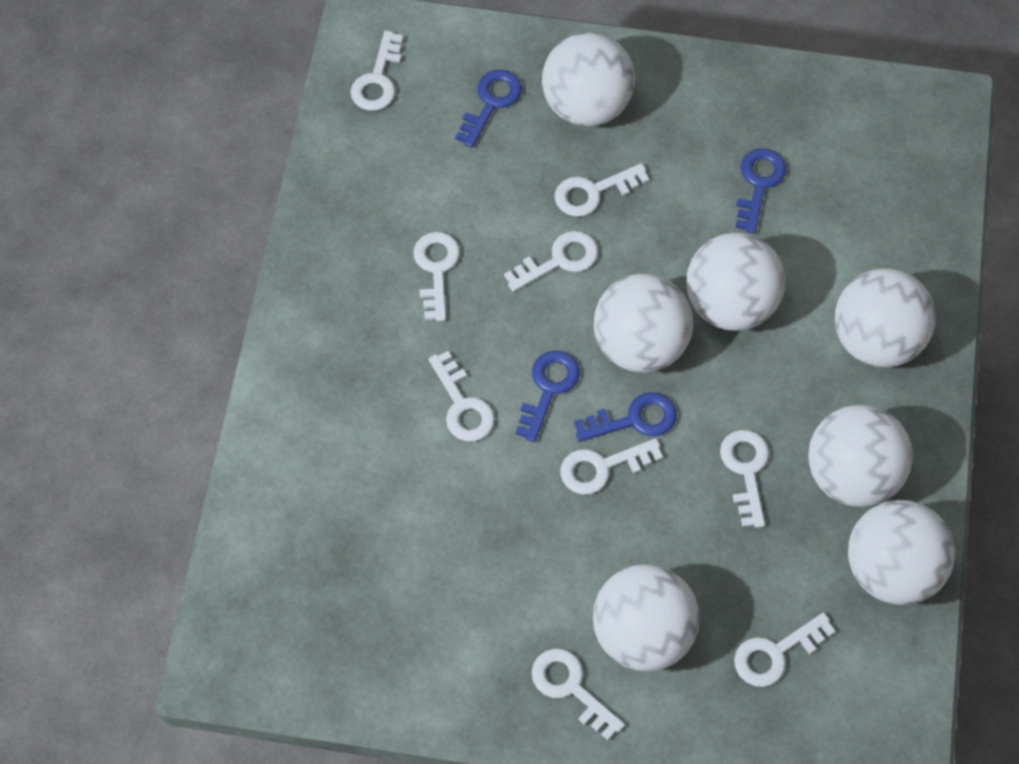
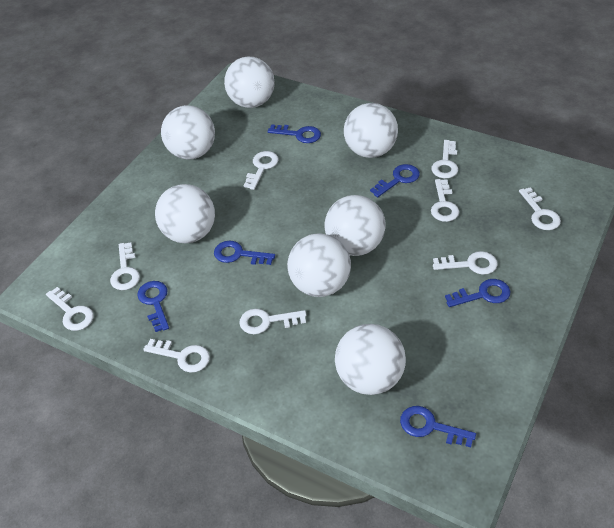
blue key: 4 -> 6

